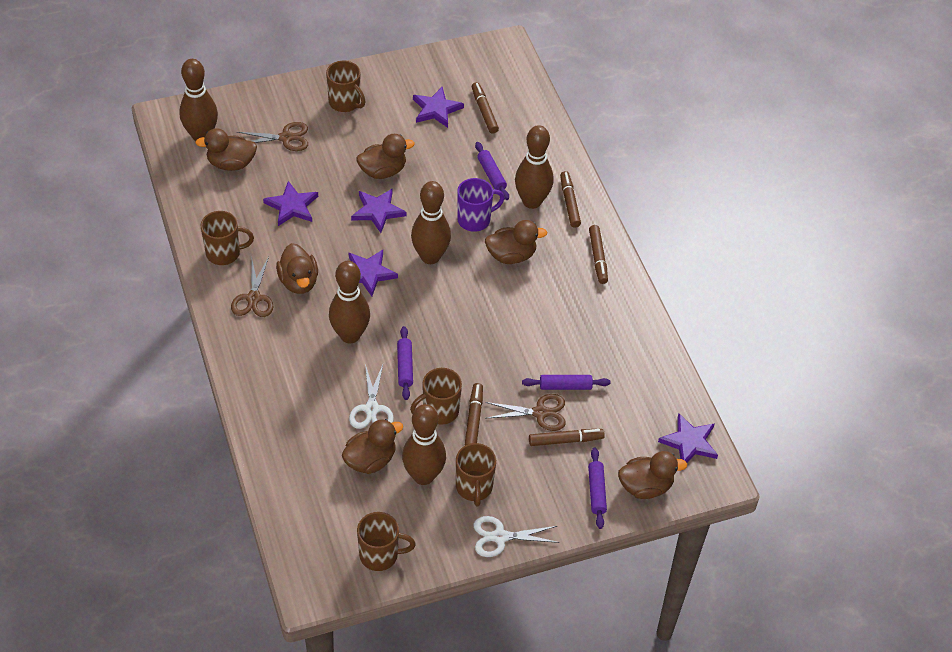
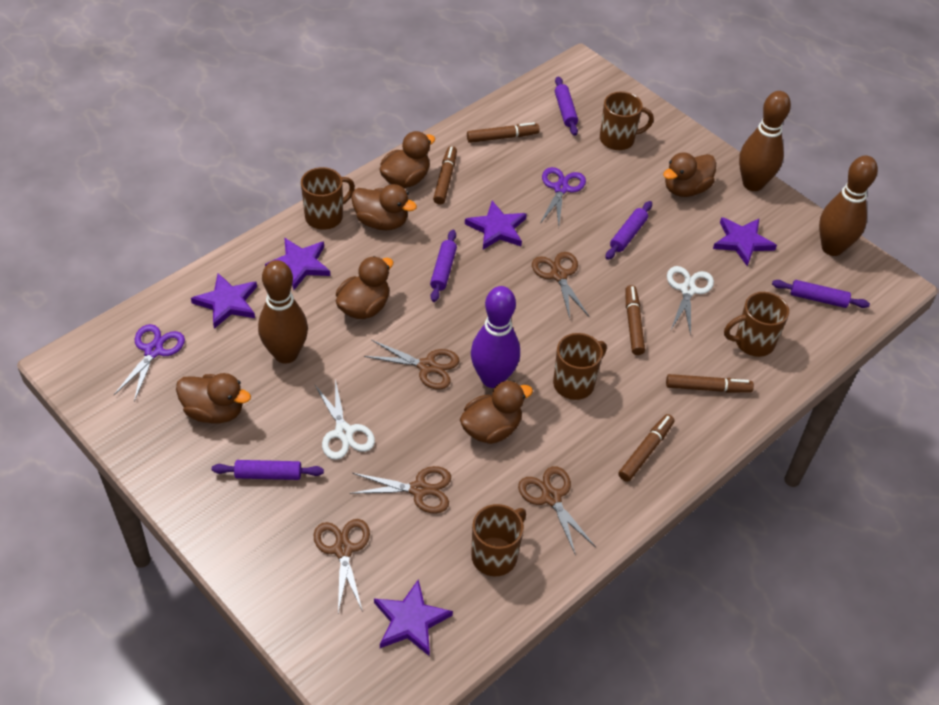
brown bowling pin: 5 -> 3
brown scissors: 3 -> 5
purple bowling pin: 0 -> 1
purple mug: 1 -> 0
purple rolling pin: 4 -> 5
purple scissors: 0 -> 2

